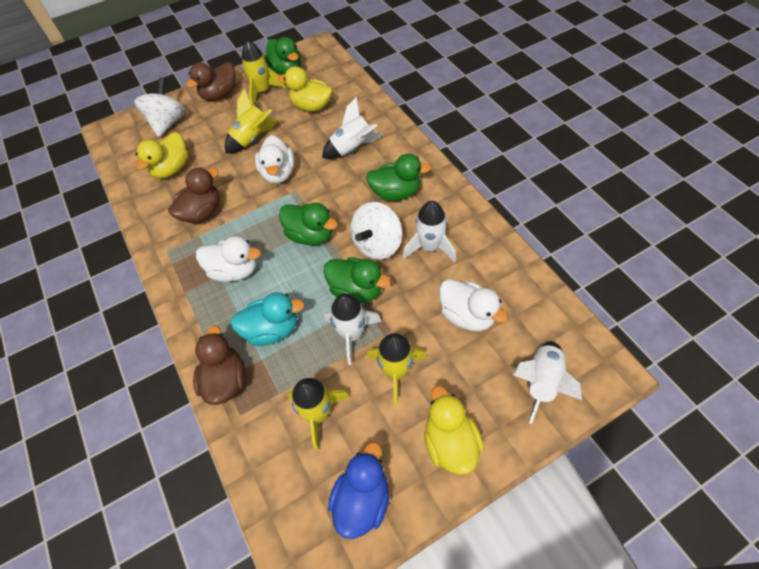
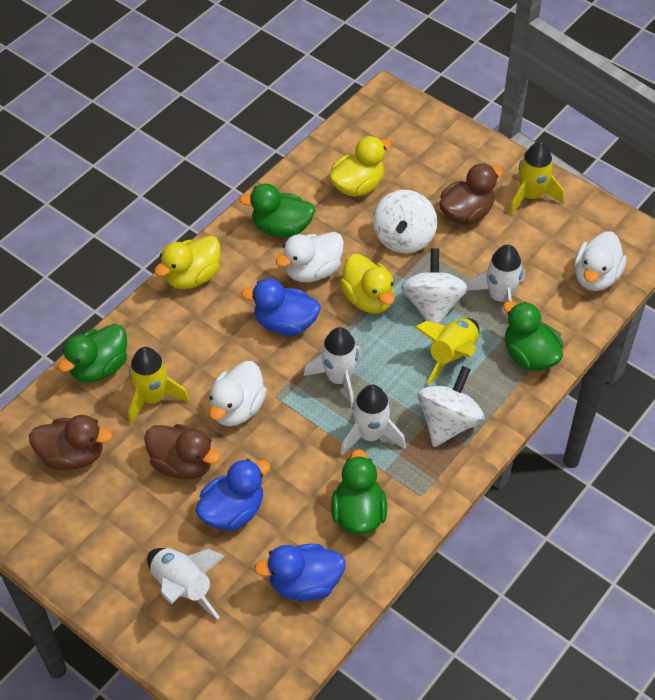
blue duck: 1 -> 3
turquoise duck: 1 -> 0
white spinning top: 2 -> 3
yellow rocket: 4 -> 3

